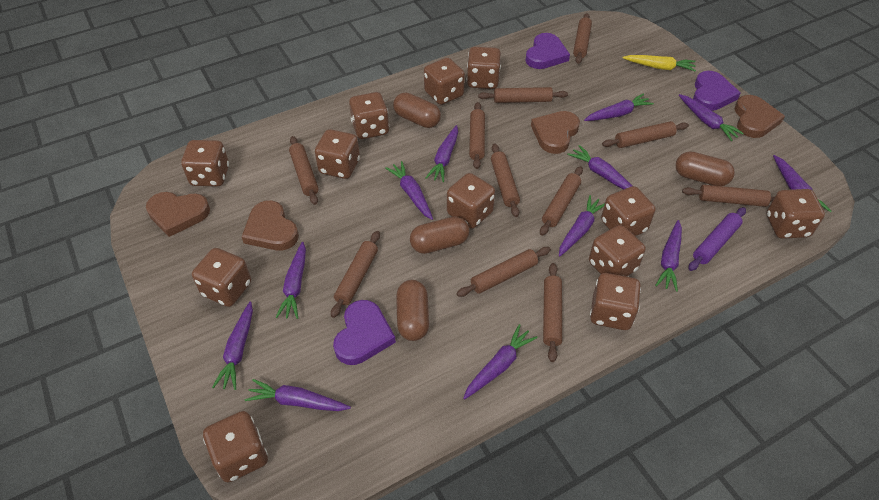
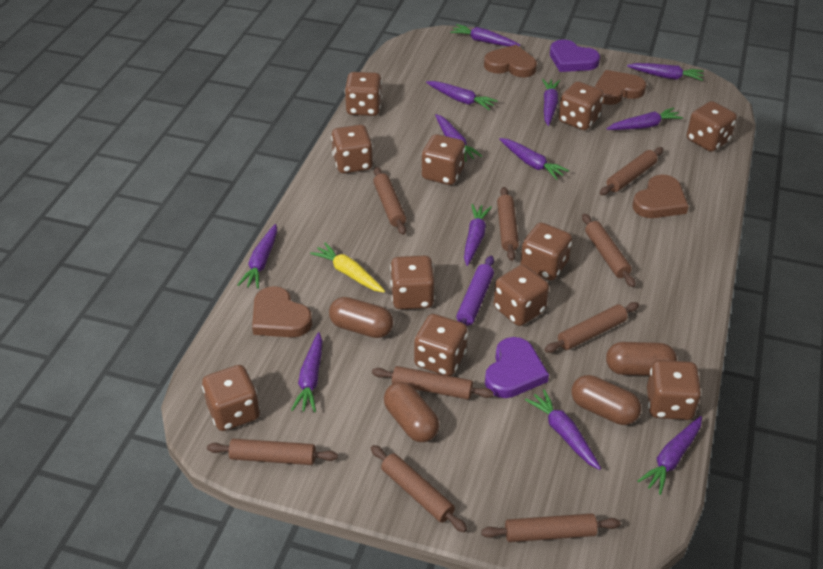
brown dice: 12 -> 11
brown rolling pin: 11 -> 9
purple heart: 3 -> 2

